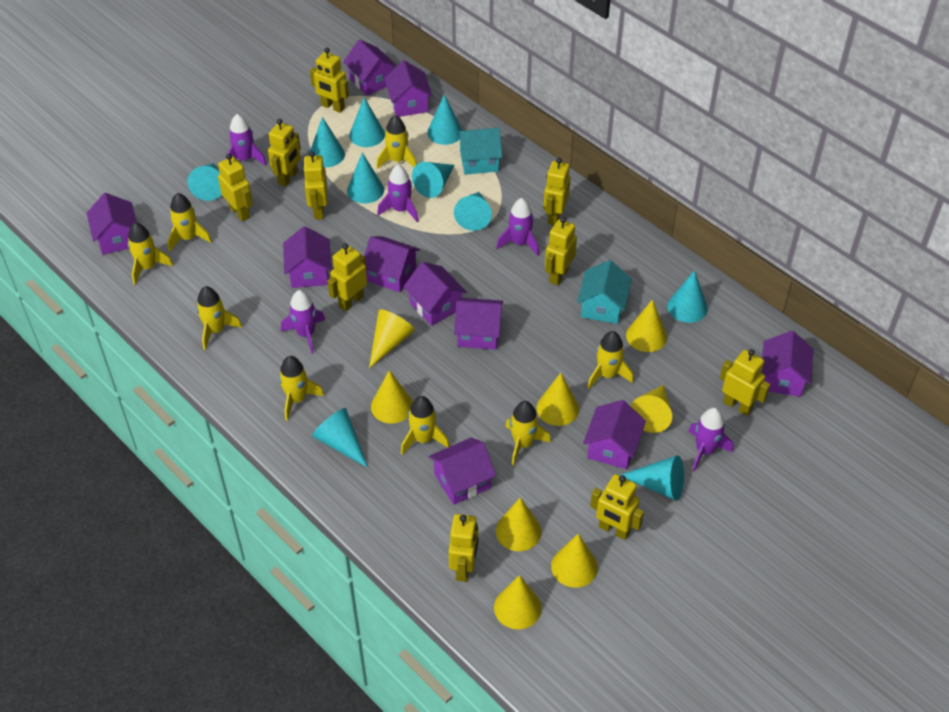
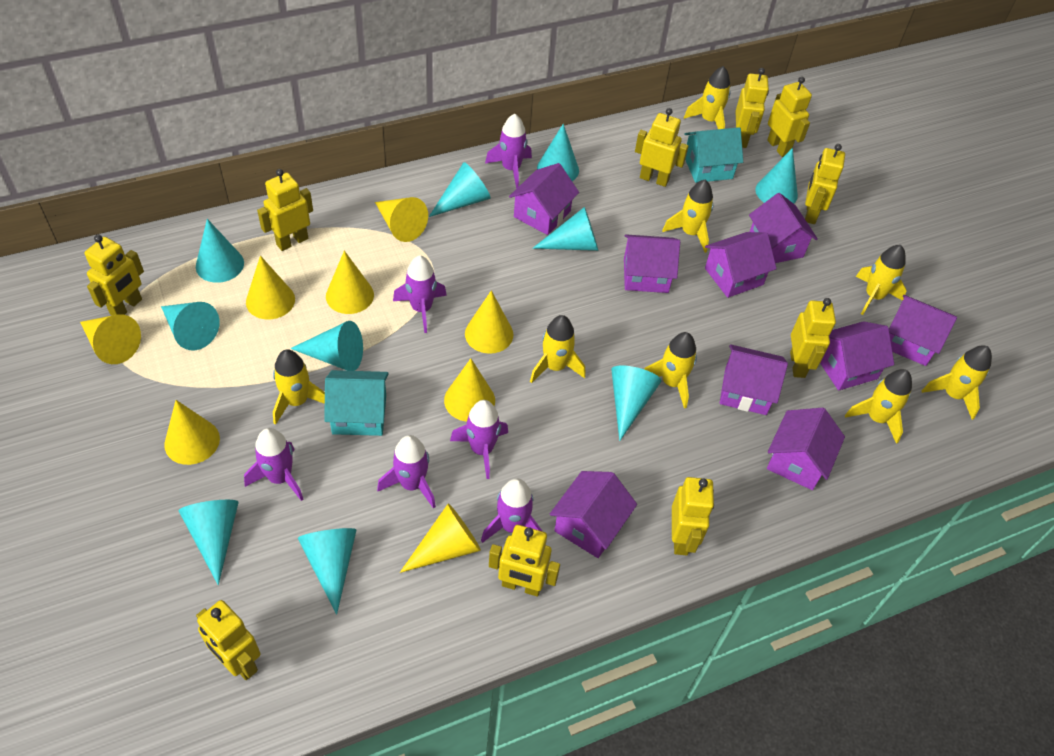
purple house: 10 -> 9
purple rocket: 5 -> 6

